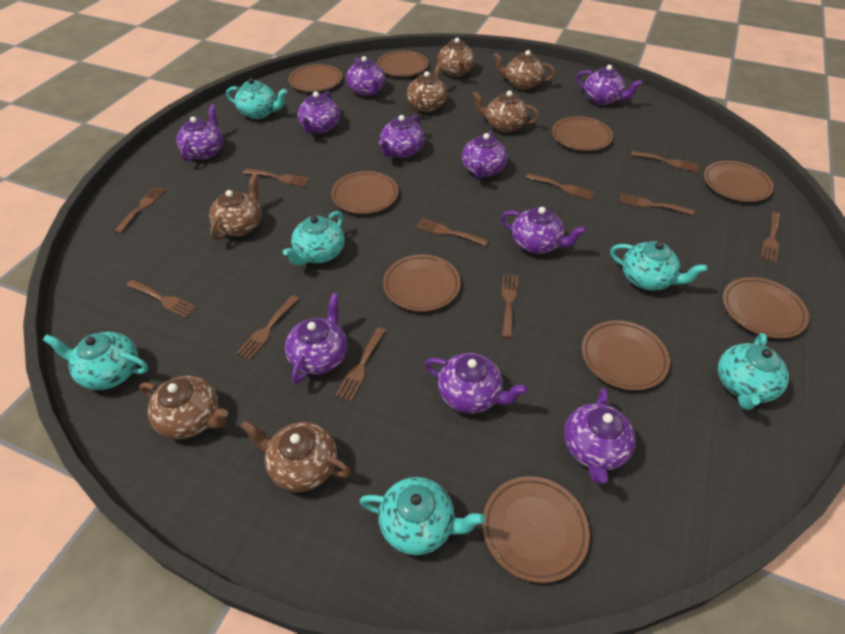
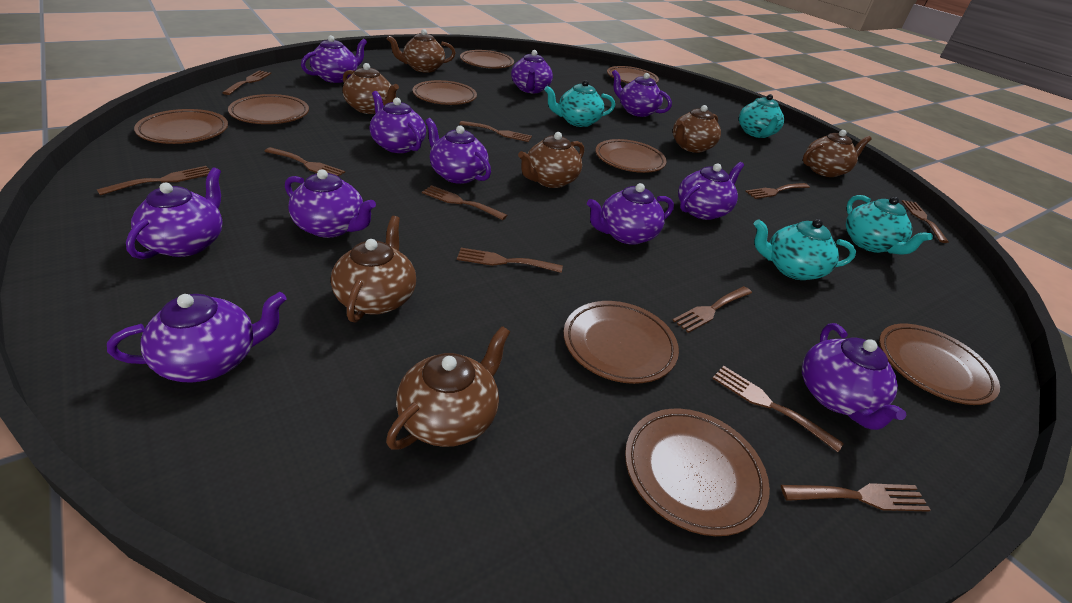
purple teapot: 10 -> 11
turquoise teapot: 6 -> 4

